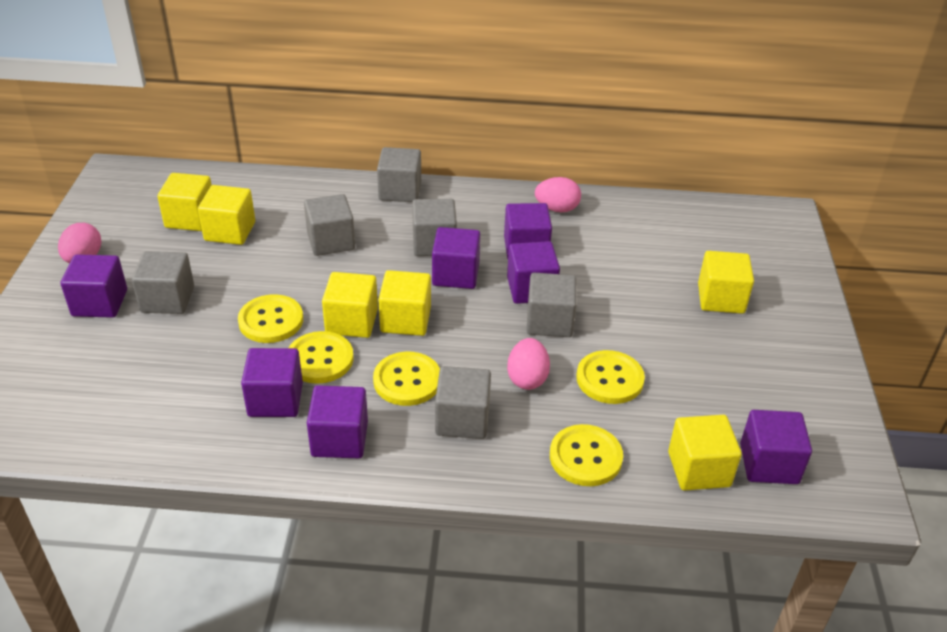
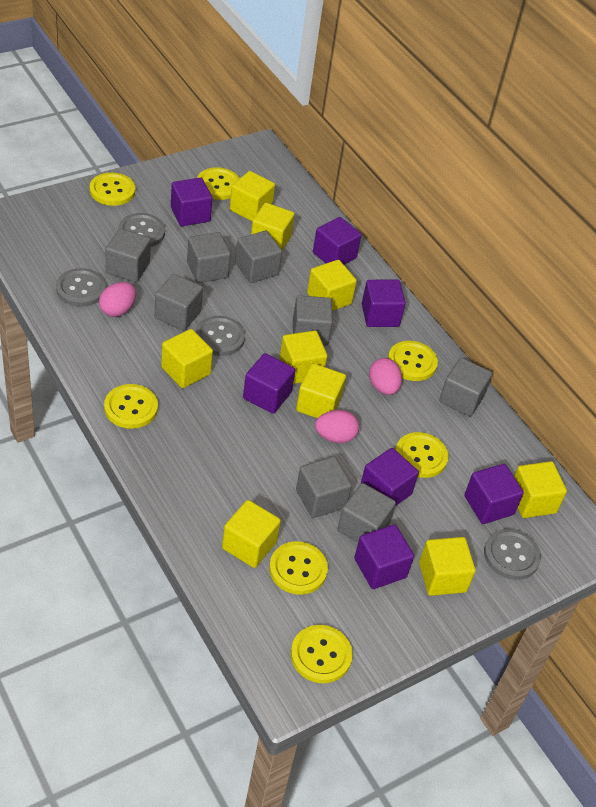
grey button: 0 -> 4
grey cube: 6 -> 8
yellow button: 5 -> 7
yellow cube: 6 -> 9

